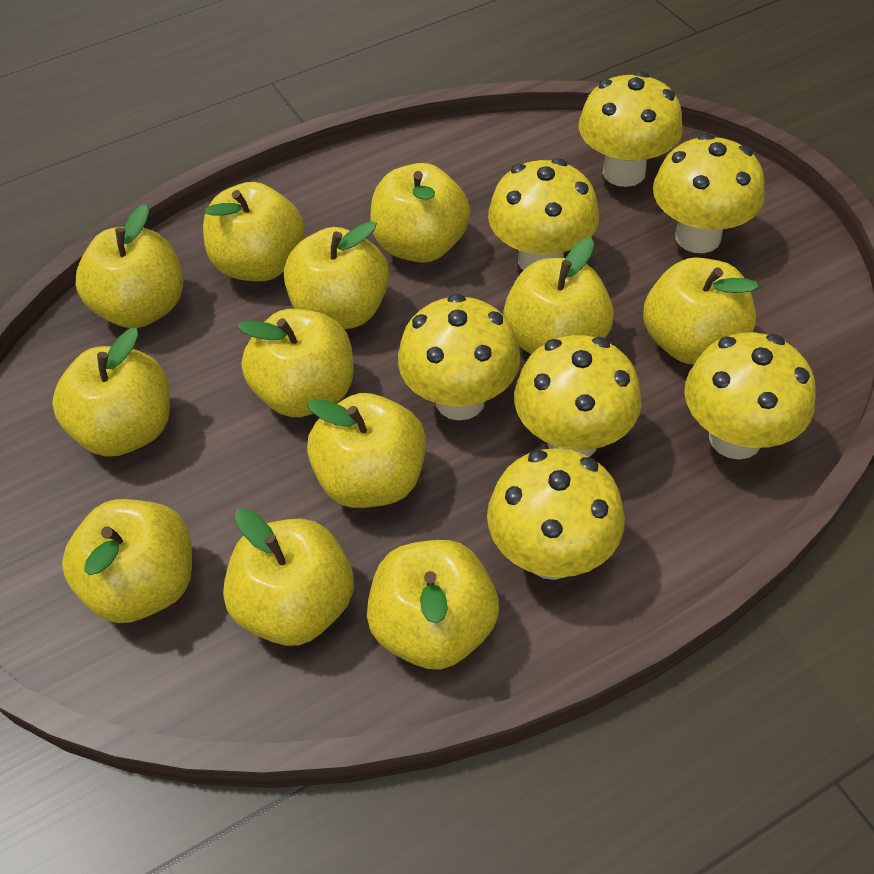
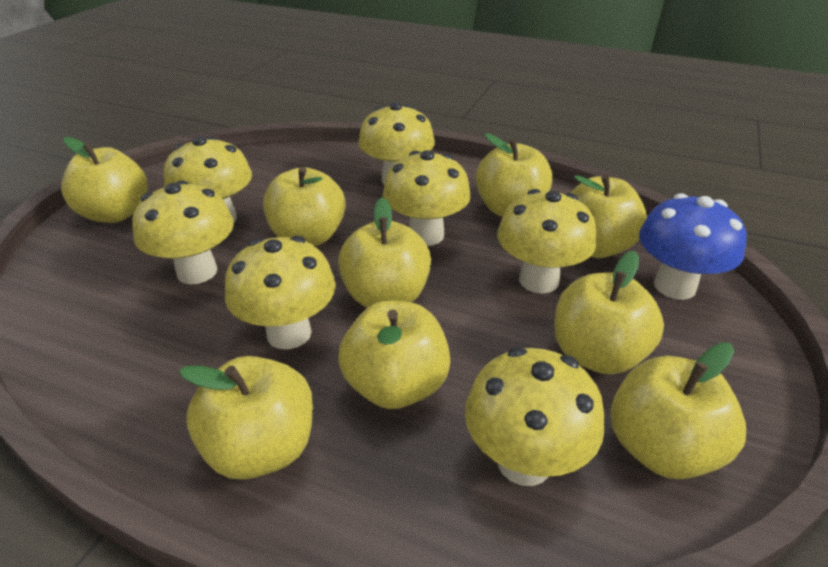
blue mushroom: 0 -> 1
yellow apple: 12 -> 9

